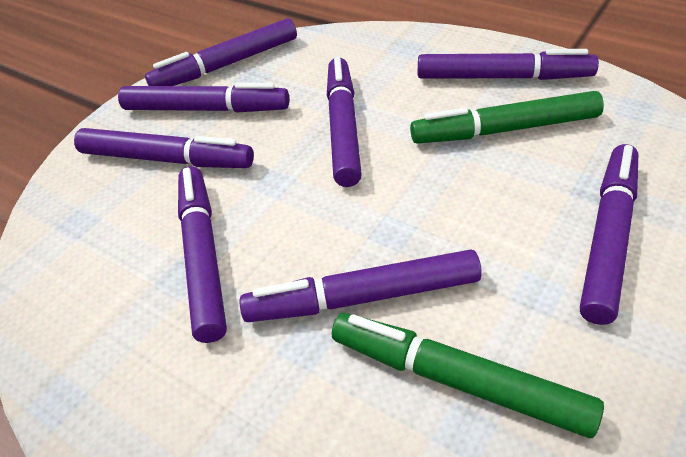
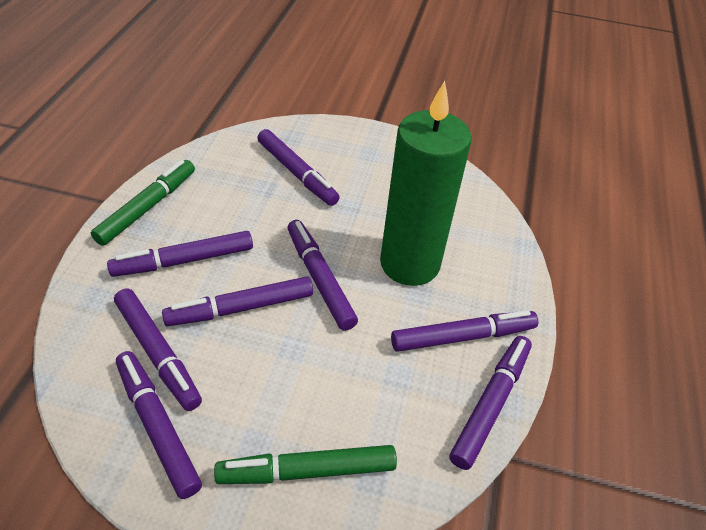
green candle: 0 -> 1

